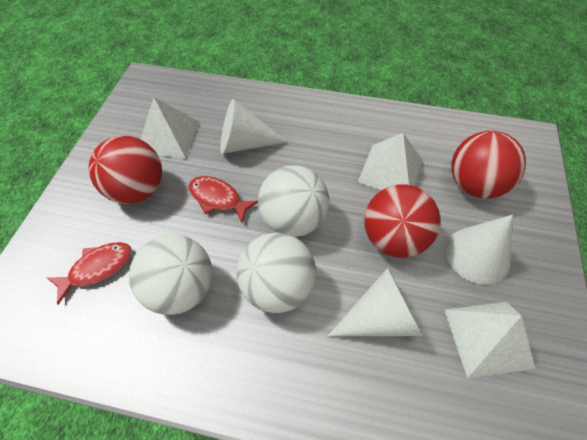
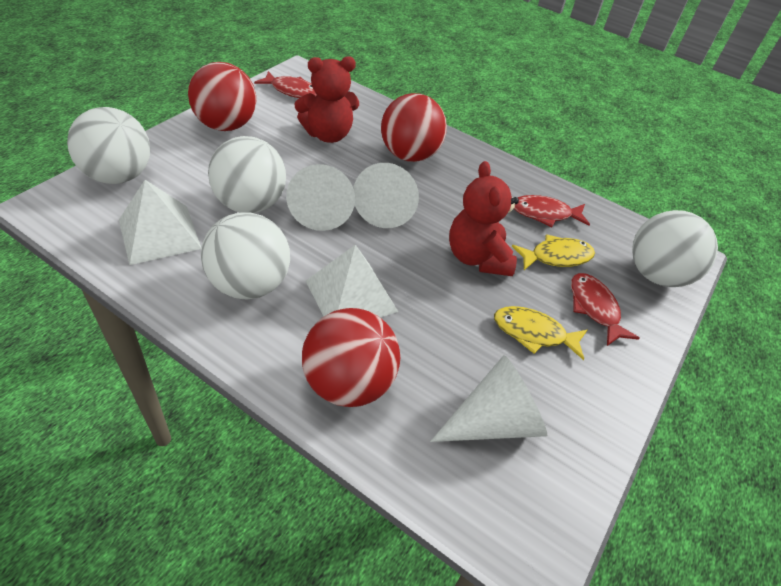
red fish: 2 -> 3
red teddy bear: 0 -> 2
white ball: 3 -> 4
white pyramid: 3 -> 2
yellow fish: 0 -> 2

